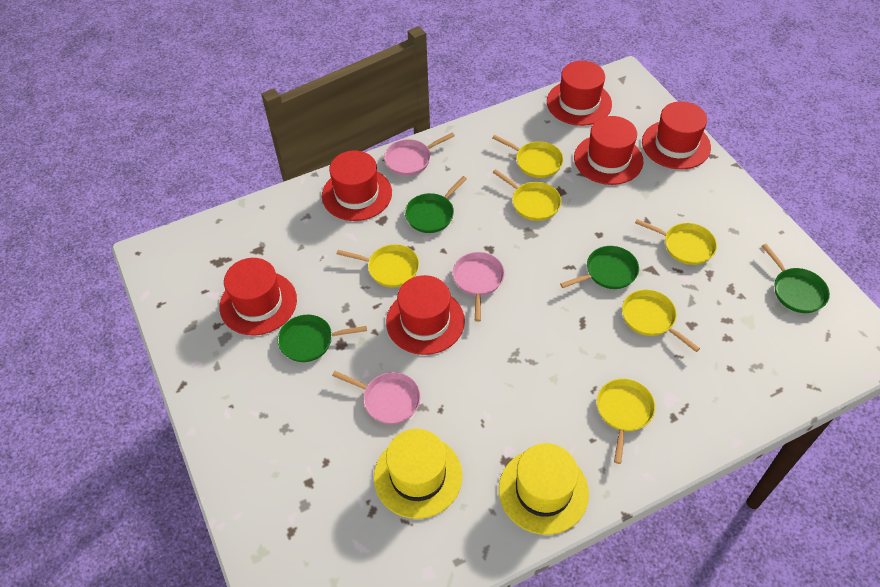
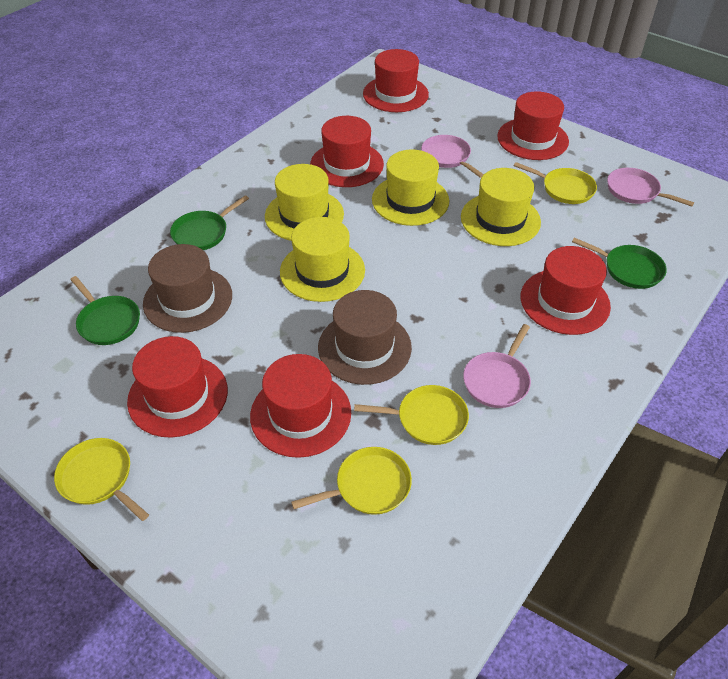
brown hat: 0 -> 2
green pan: 4 -> 3
yellow hat: 2 -> 4
yellow pan: 6 -> 4

